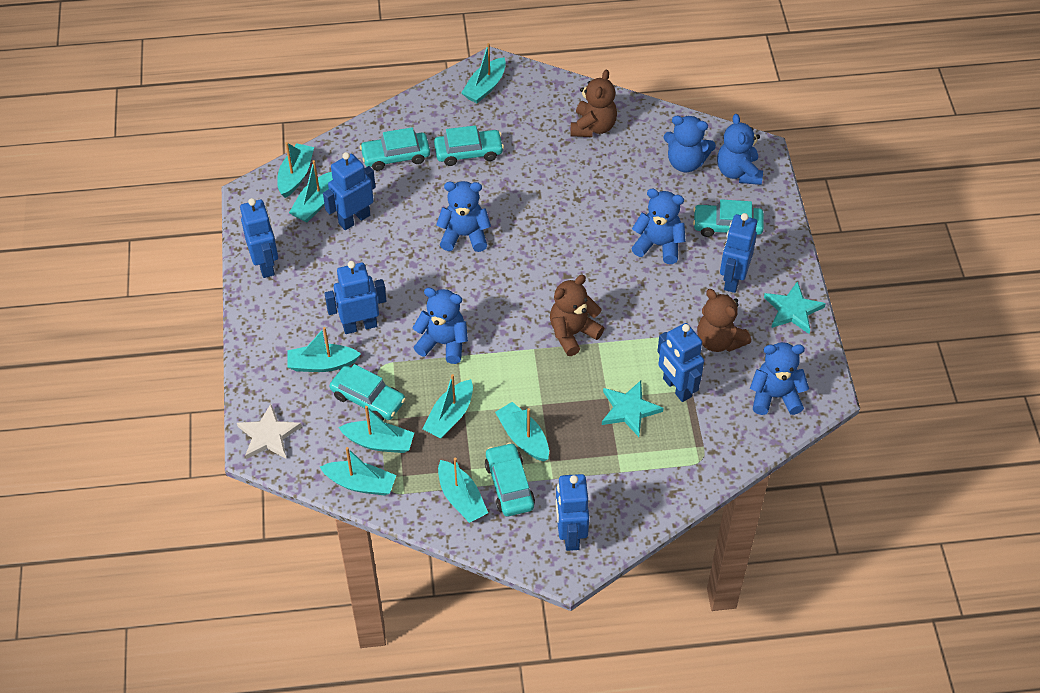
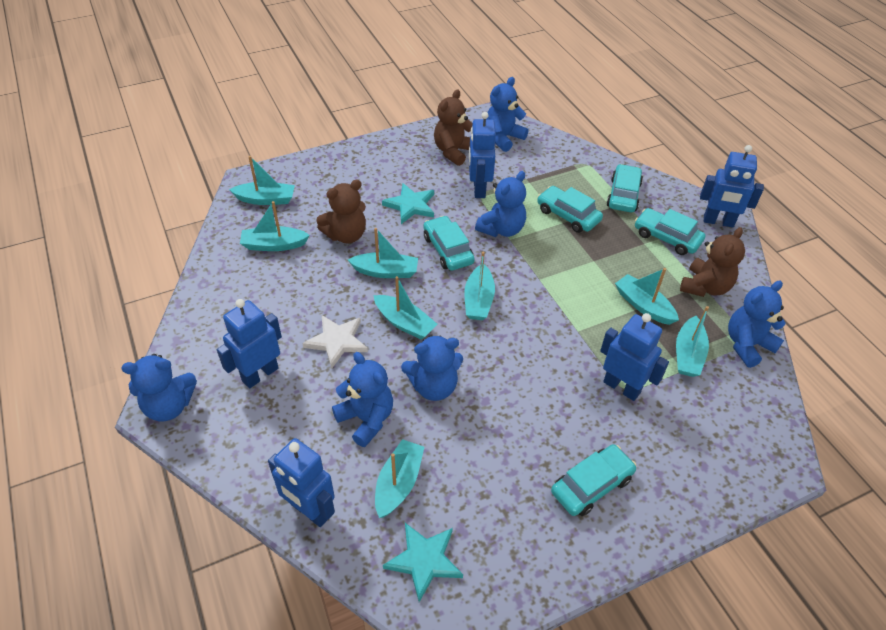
blue robot: 6 -> 5
turquoise boat: 9 -> 8

